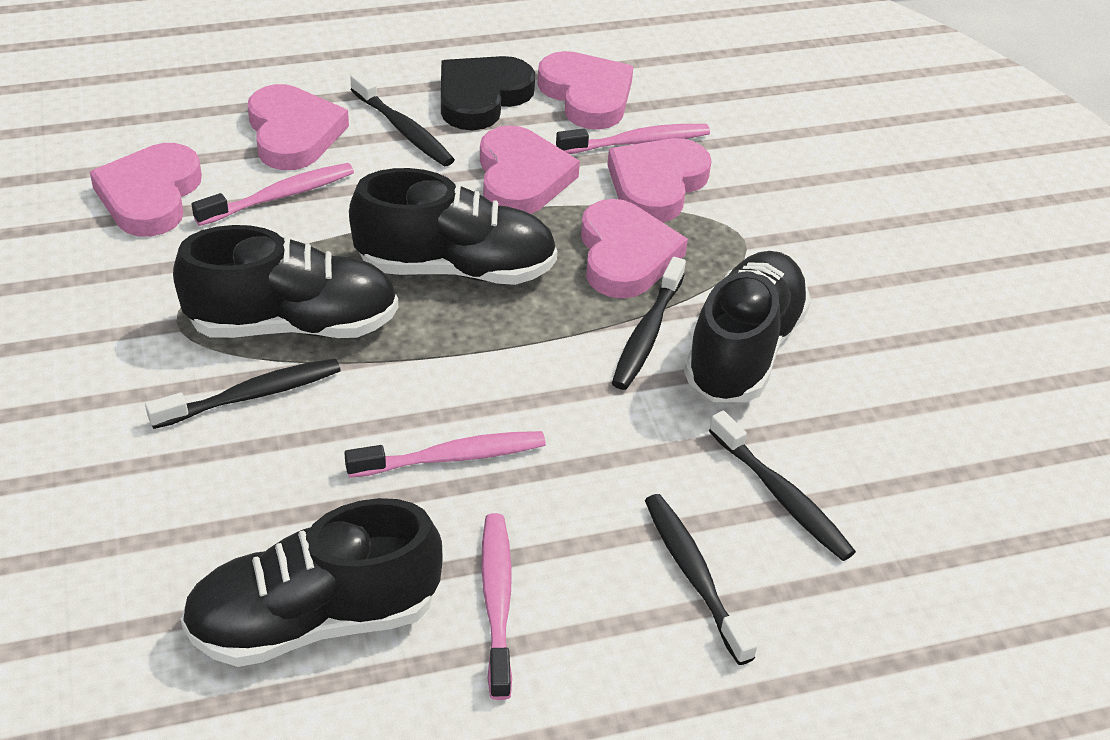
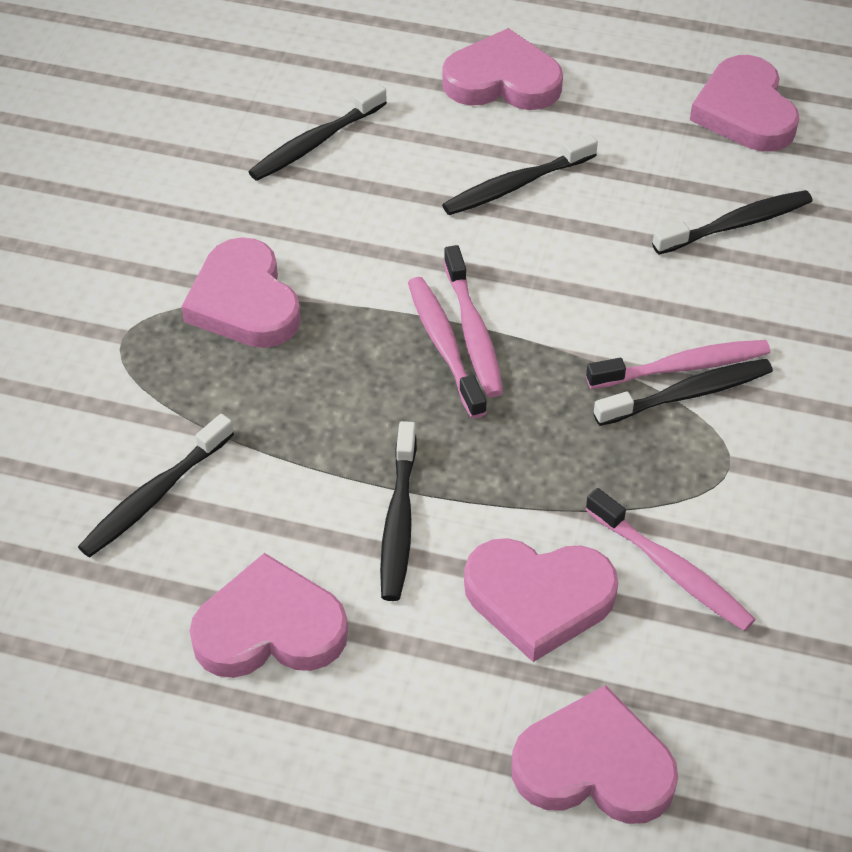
black heart: 1 -> 0
black shoe: 4 -> 0
black toothbrush: 5 -> 6

